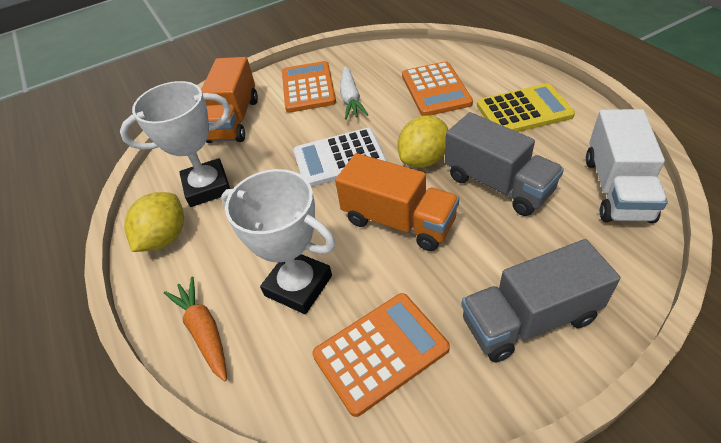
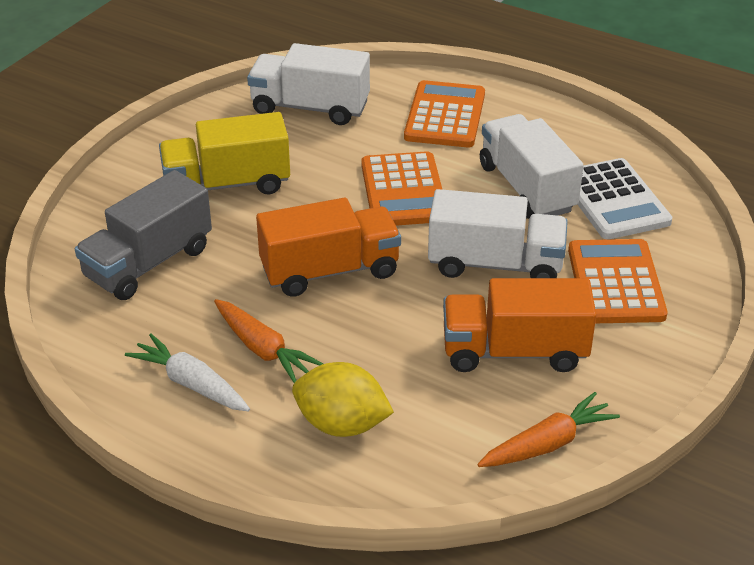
grey truck: 2 -> 1
orange carrot: 1 -> 2
white trophy: 2 -> 0
white truck: 1 -> 3
yellow calculator: 1 -> 0
yellow lemon: 2 -> 1
yellow truck: 0 -> 1

